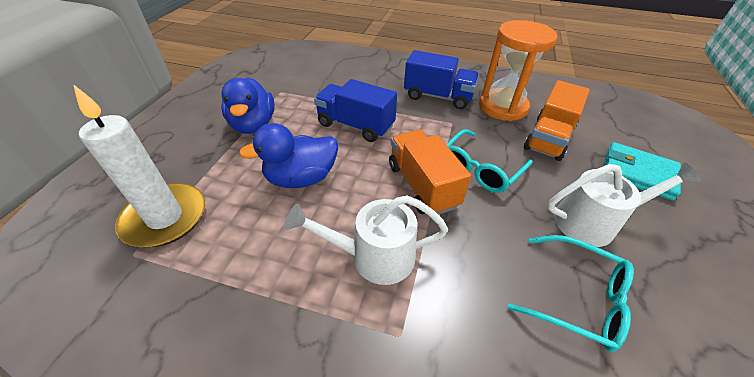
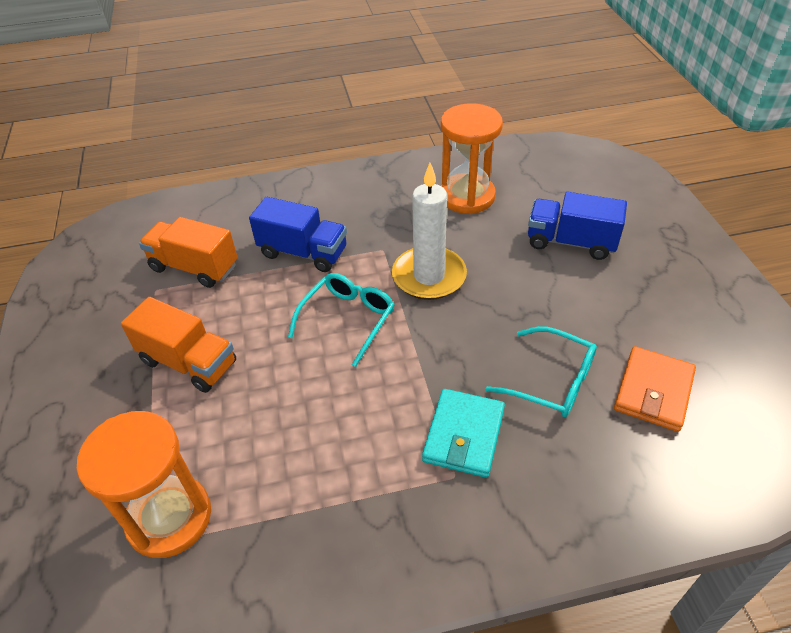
blue duck: 2 -> 0
orange hourglass: 1 -> 2
orange wallet: 0 -> 1
white watering can: 2 -> 0

